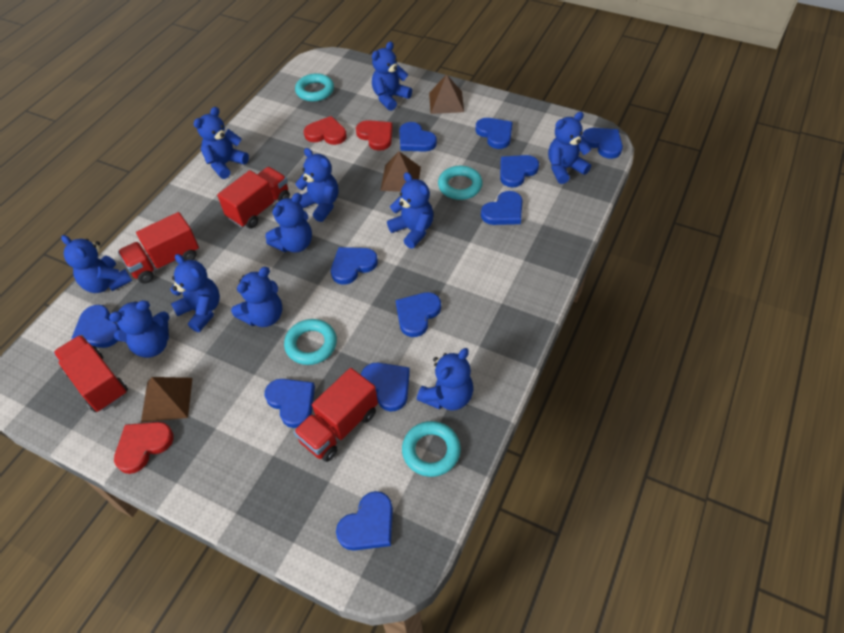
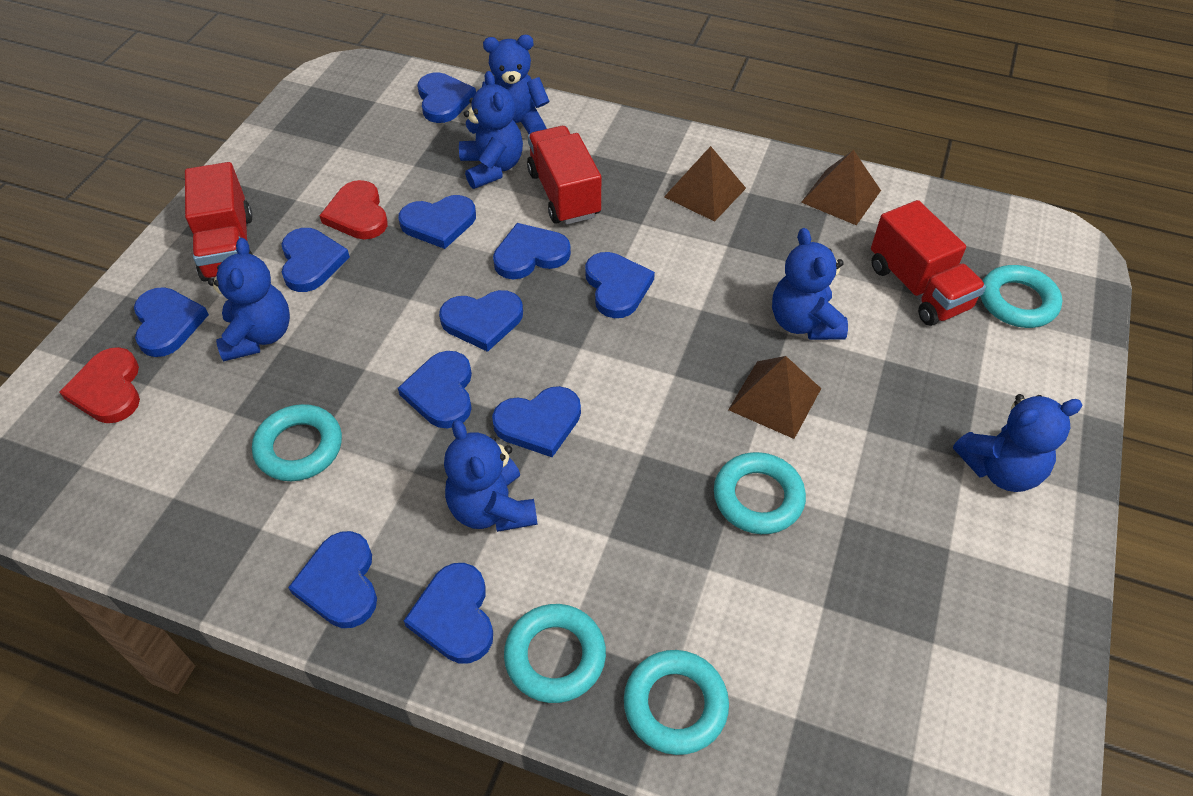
blue teddy bear: 11 -> 6
red heart: 3 -> 2
red truck: 4 -> 3
turquoise ring: 4 -> 5

